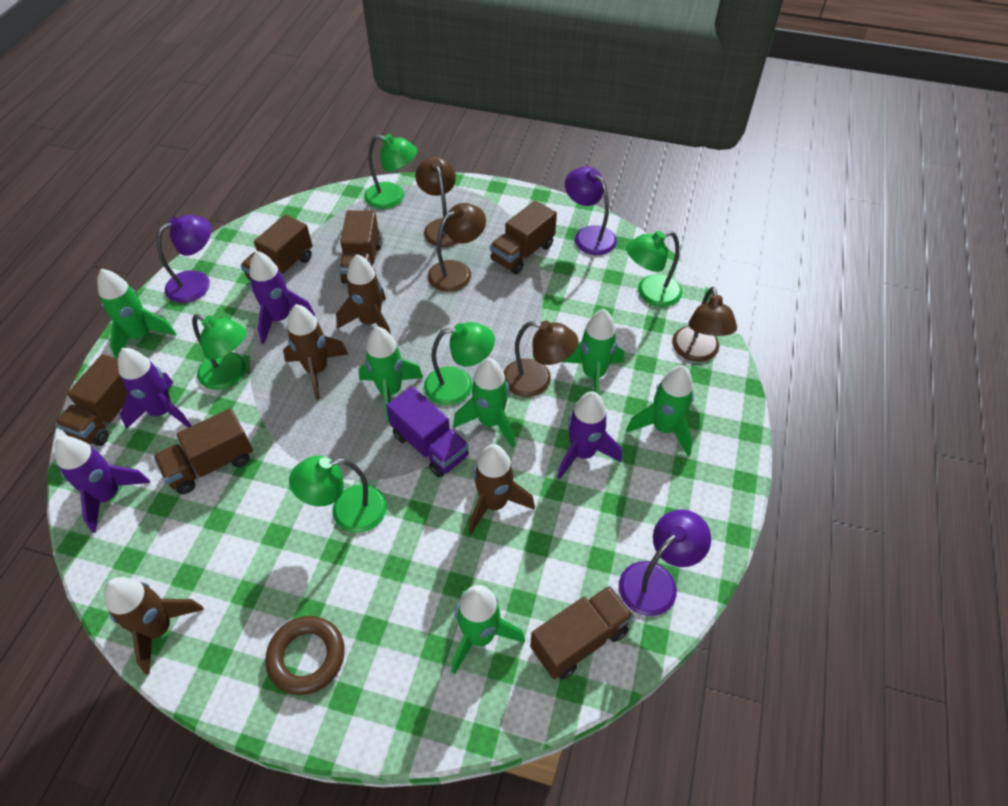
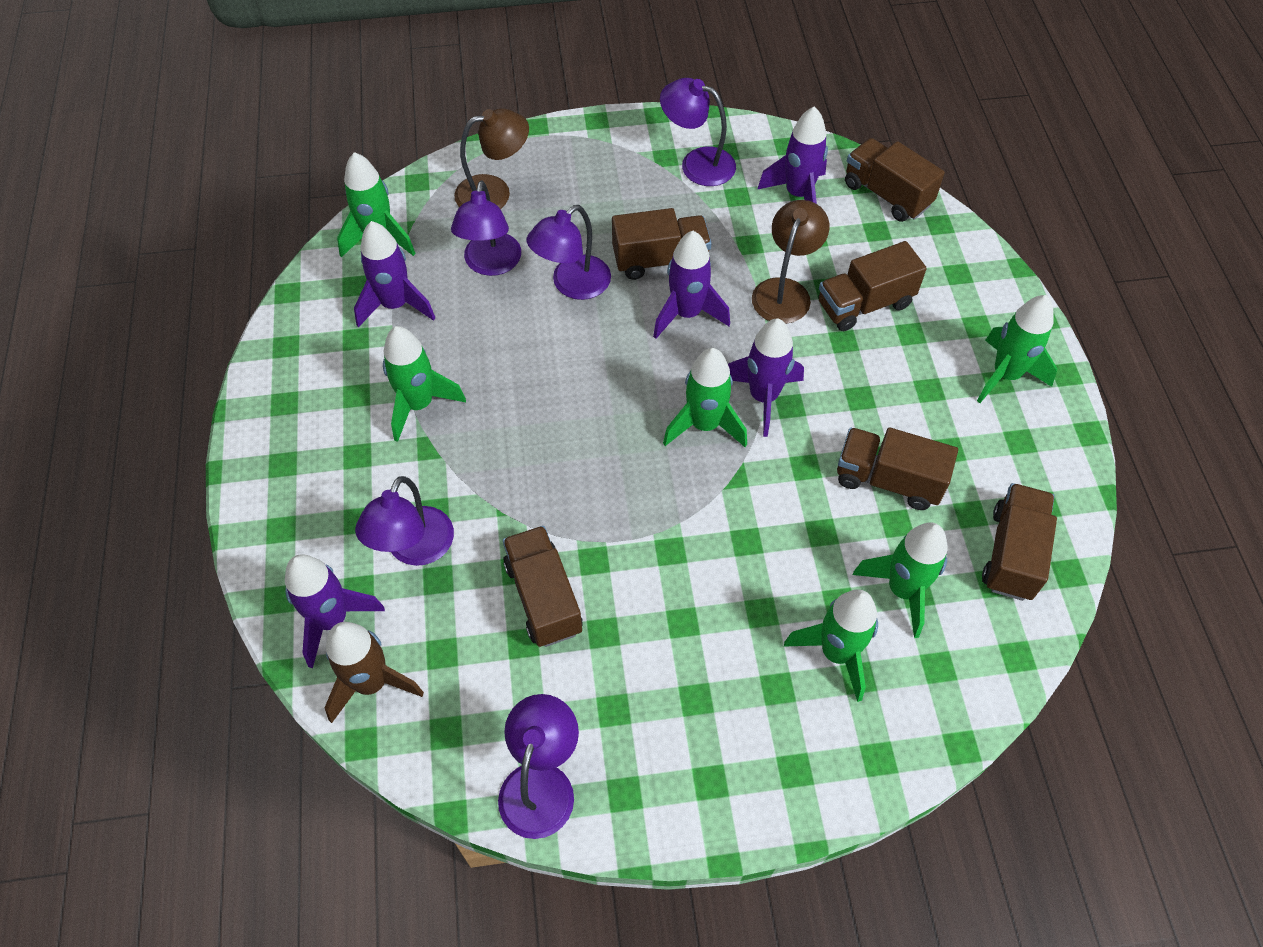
brown lamp: 4 -> 2
brown ring: 1 -> 0
brown rocket: 4 -> 1
green lamp: 5 -> 0
purple lamp: 3 -> 5
purple rocket: 4 -> 5
purple truck: 1 -> 0

